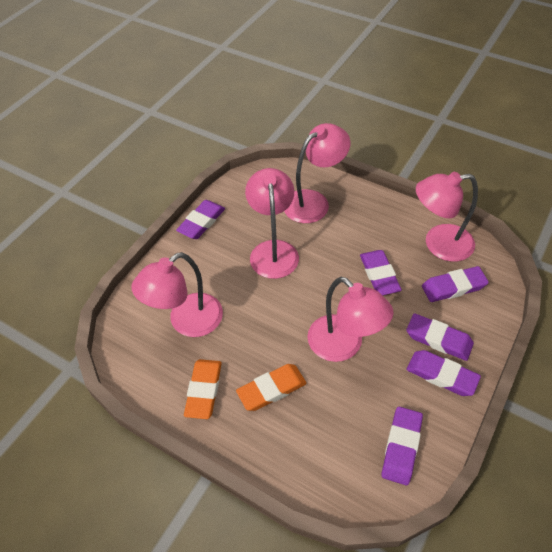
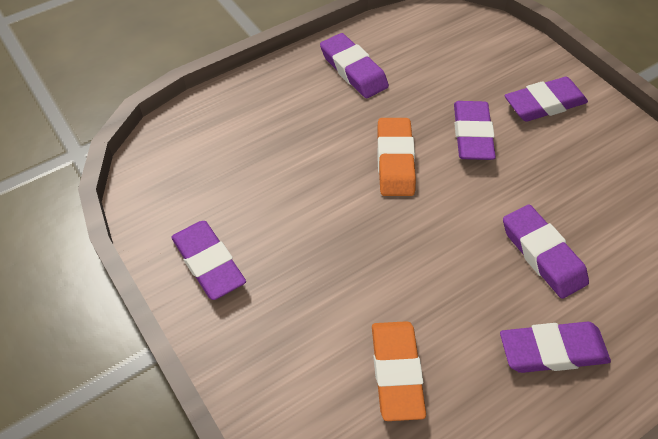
pink lamp: 5 -> 0

